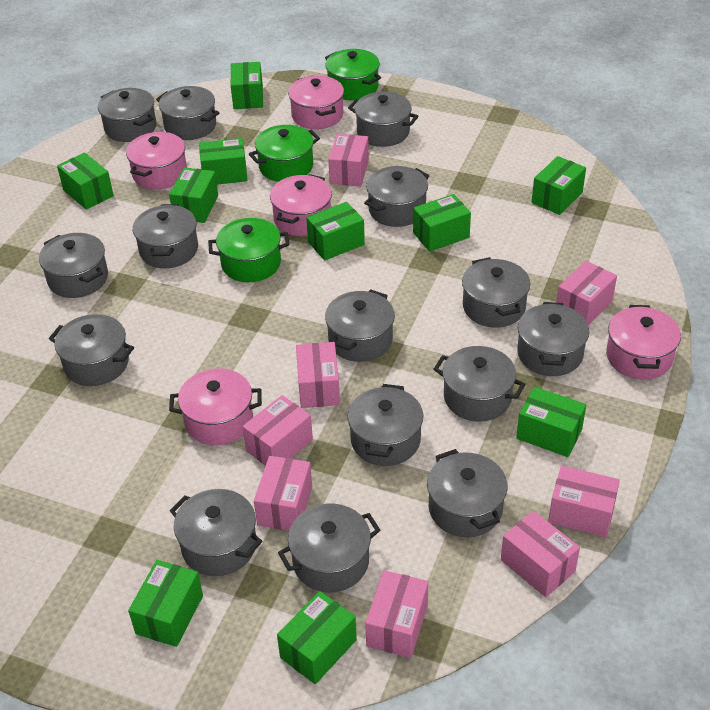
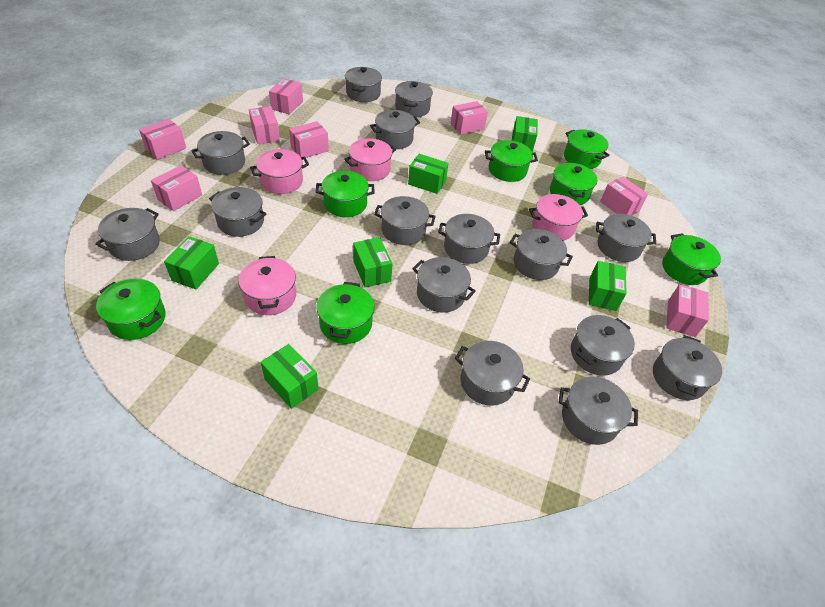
green box: 10 -> 6
green pot: 3 -> 7
pink pot: 5 -> 4

